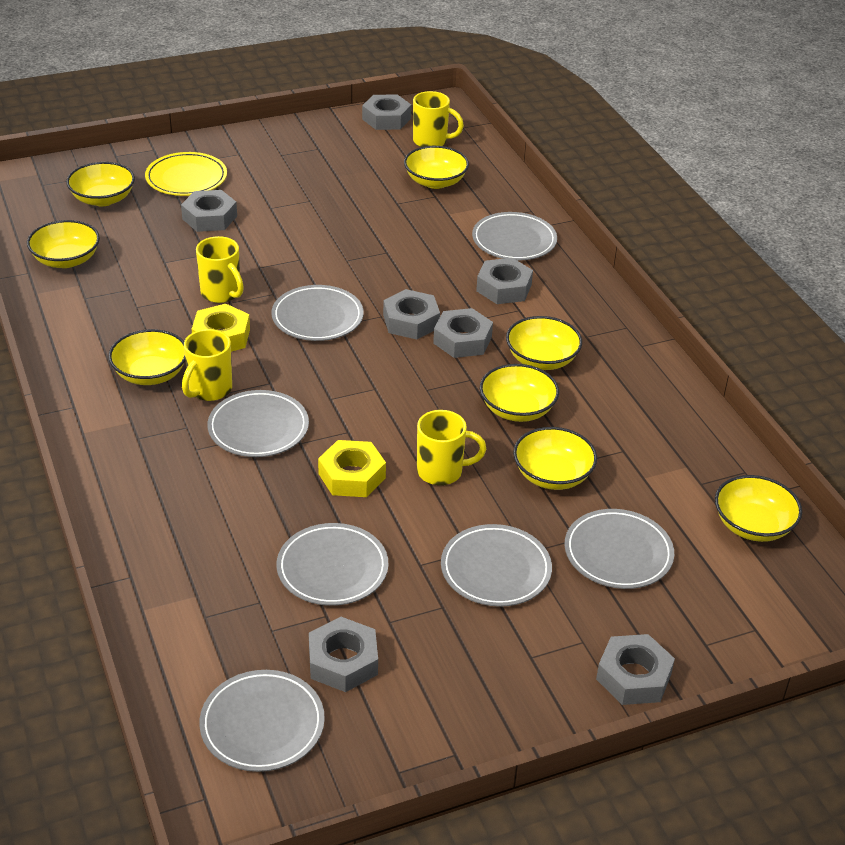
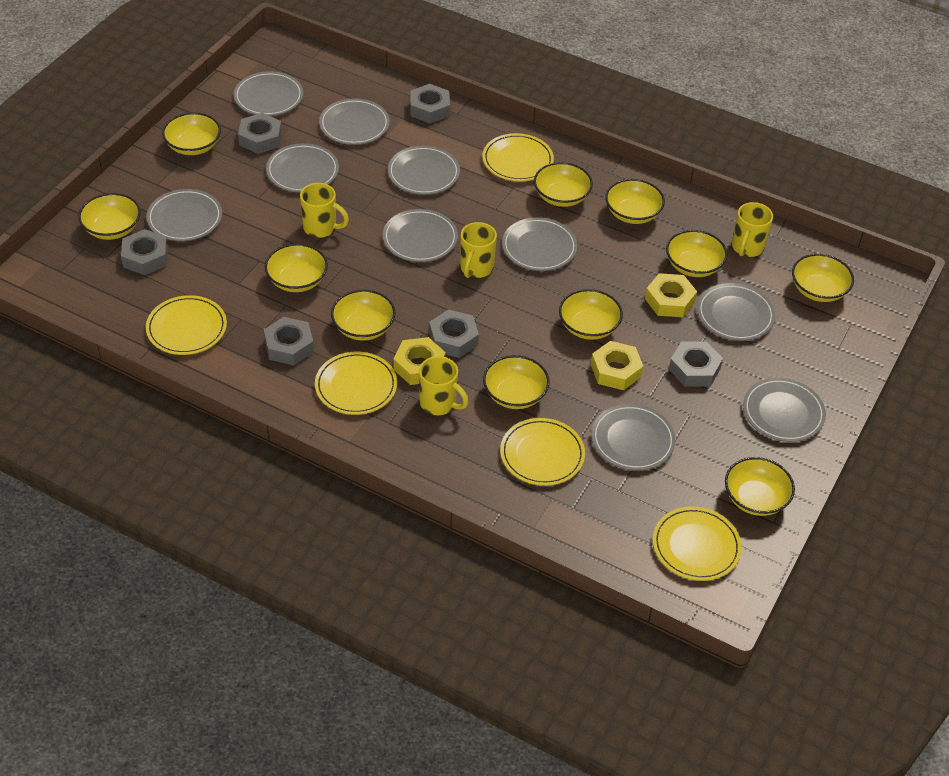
grey nut: 7 -> 6
grey plate: 7 -> 10
yellow bowl: 8 -> 11
yellow nut: 2 -> 3
yellow plate: 1 -> 5

